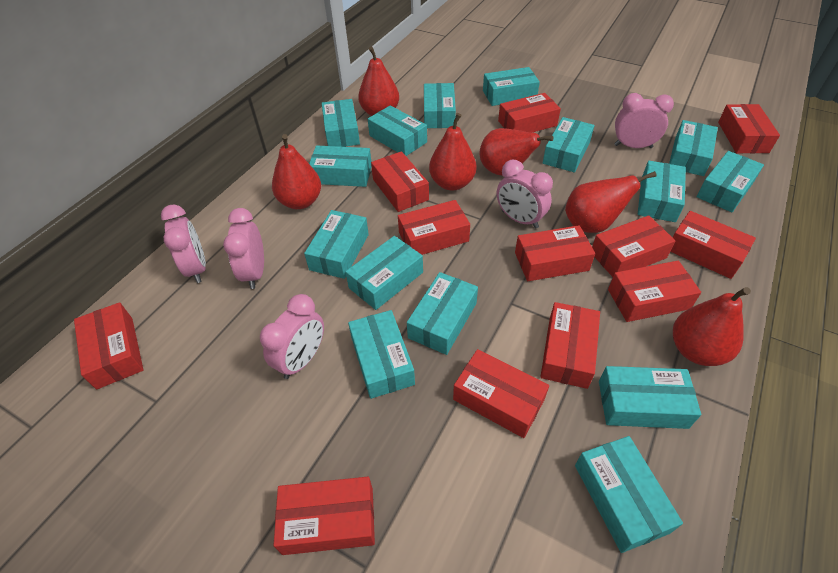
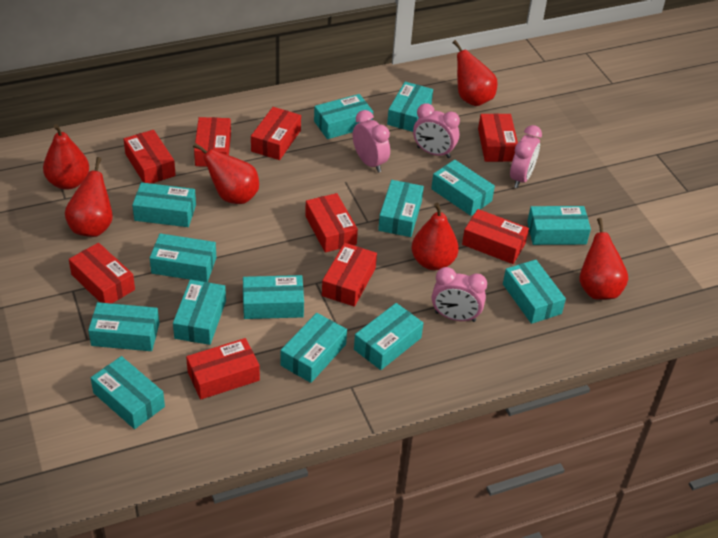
pink clock: 5 -> 4
red box: 12 -> 9
turquoise box: 15 -> 14

